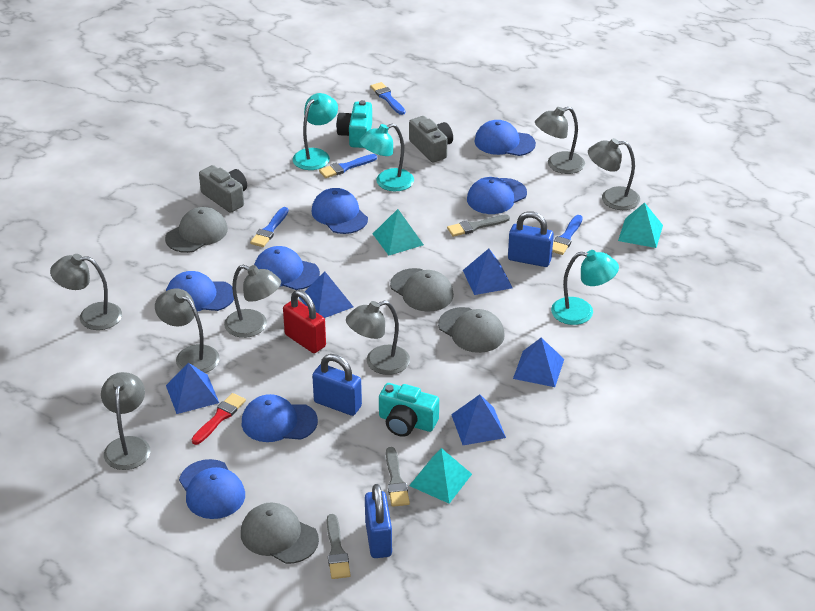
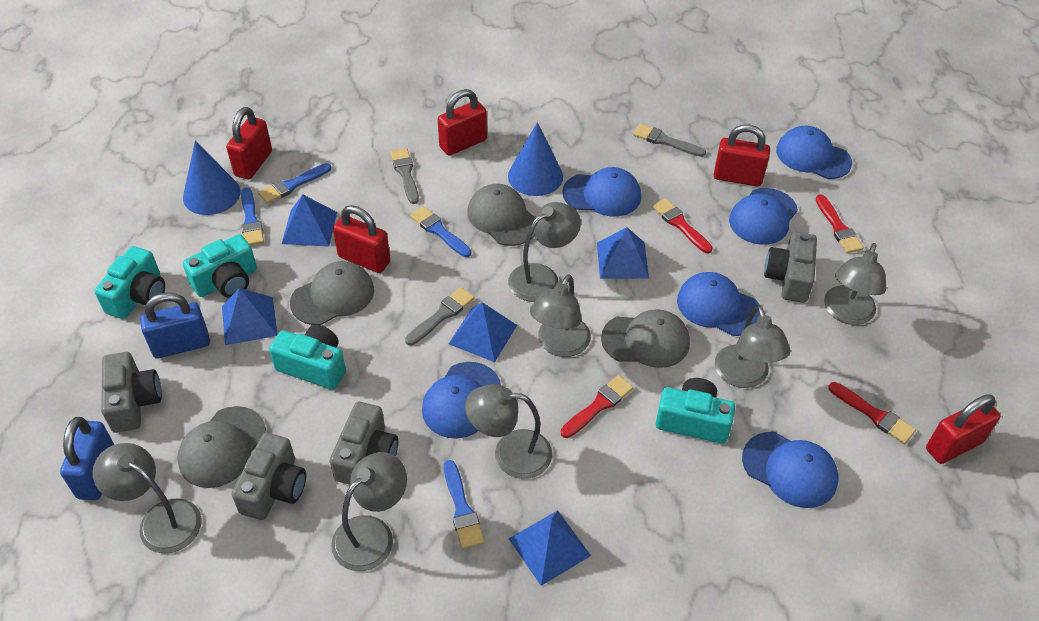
blue cap: 7 -> 6
blue cone: 0 -> 2
blue padlock: 3 -> 2
grey camera: 2 -> 4
red brush: 1 -> 4
red padlock: 1 -> 5
turquoise camera: 2 -> 4
turquoise lamp: 3 -> 0
turquoise pyramid: 3 -> 0

